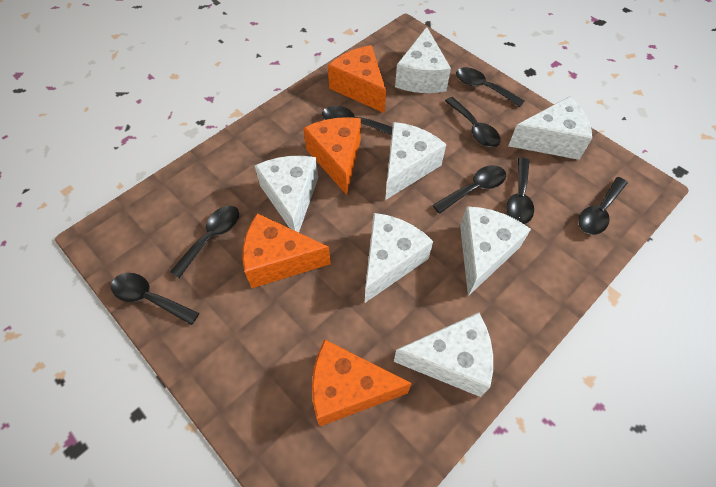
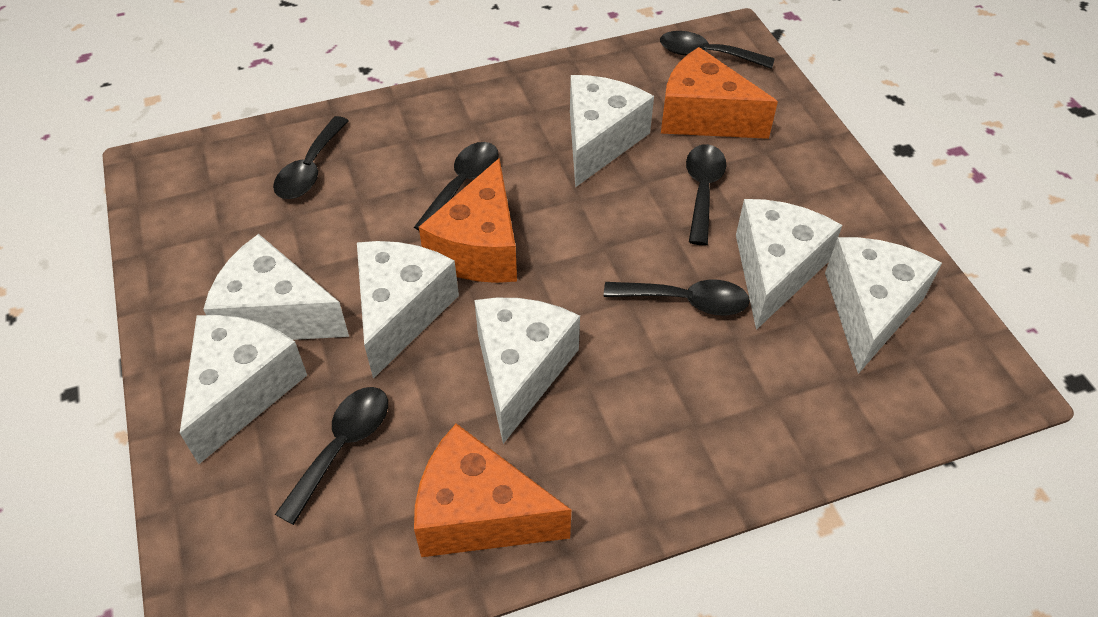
black spoon: 8 -> 6
orange cheese: 4 -> 3

